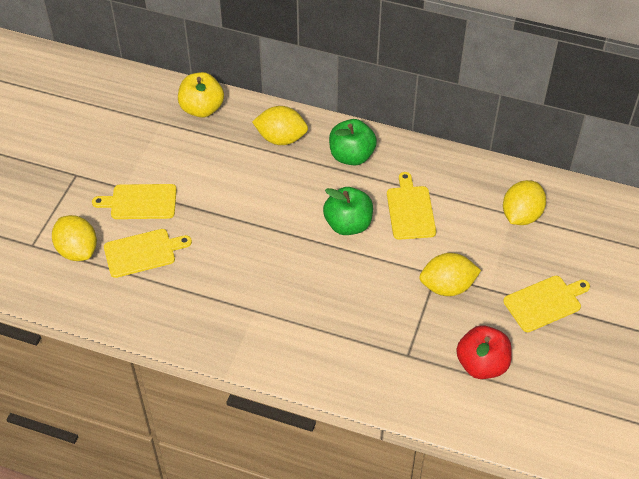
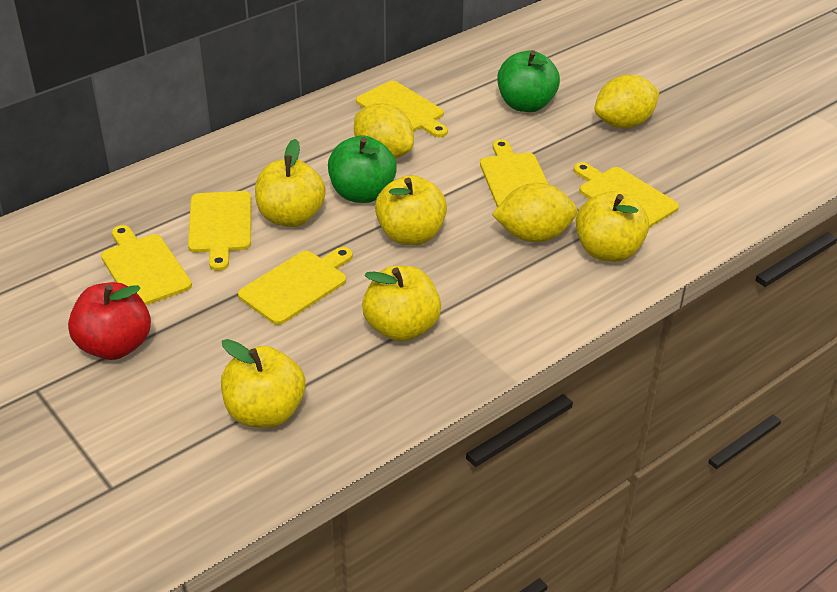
yellow apple: 1 -> 5
yellow cutting board: 4 -> 6
yellow lemon: 4 -> 3

